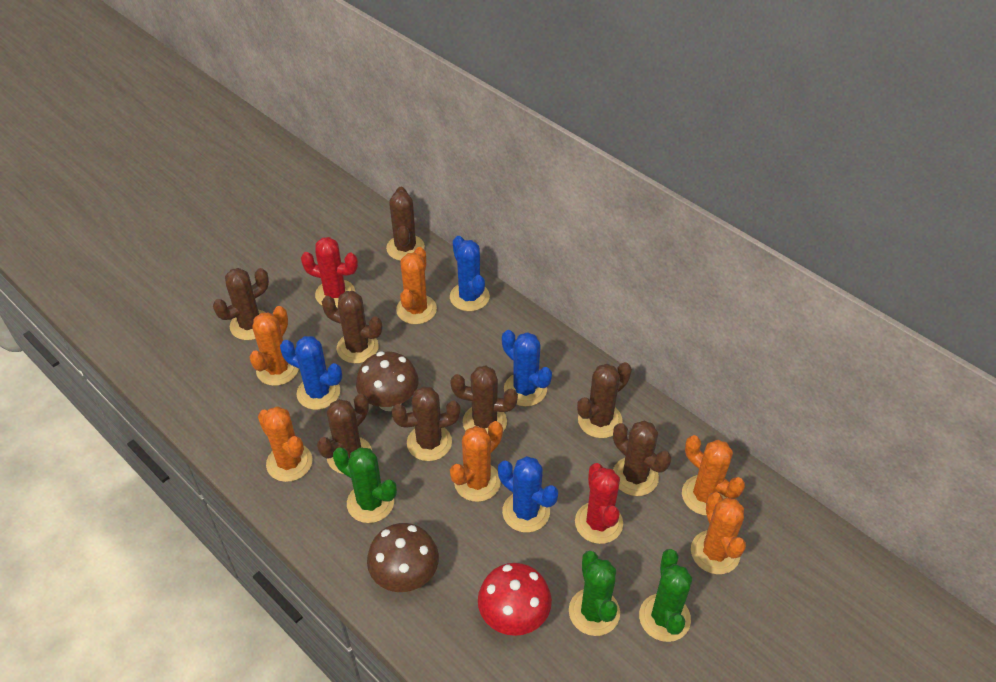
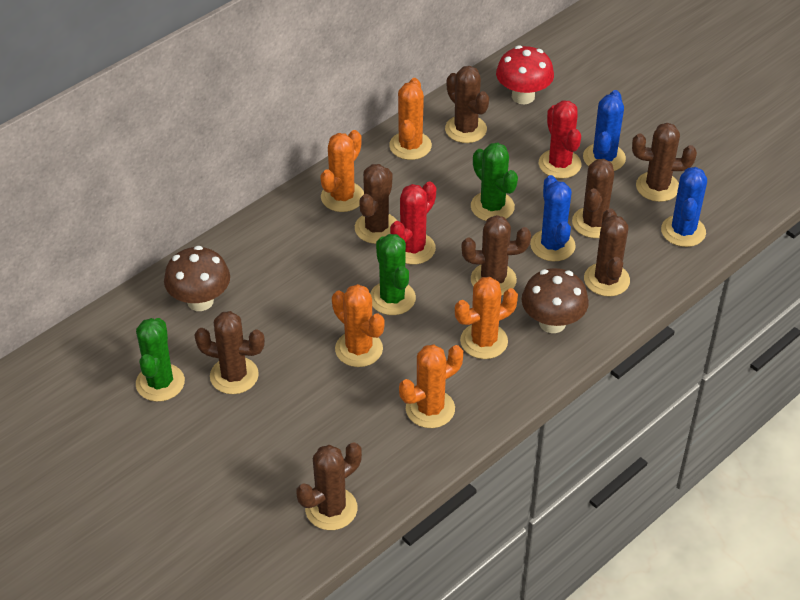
blue cactus: 4 -> 3
orange cactus: 6 -> 5

